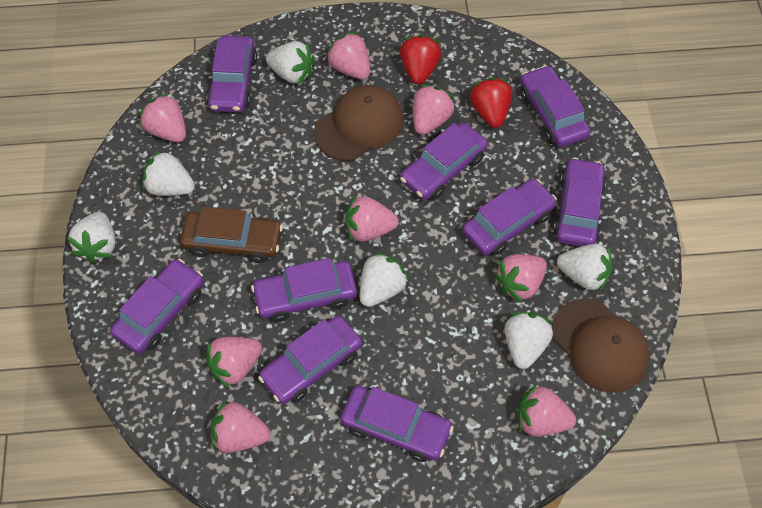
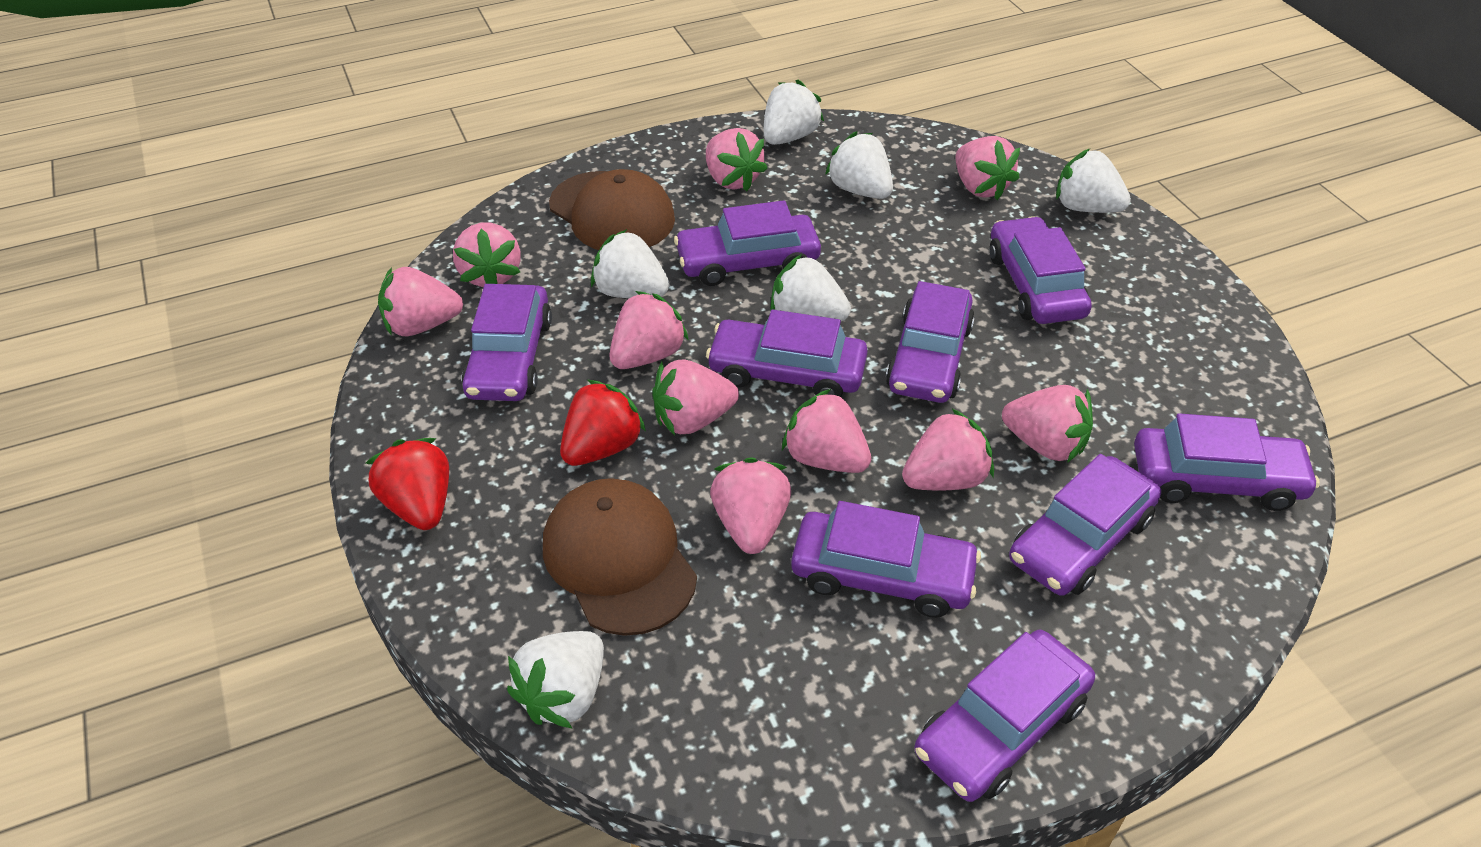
brown car: 1 -> 0
pink strawberry: 8 -> 10

